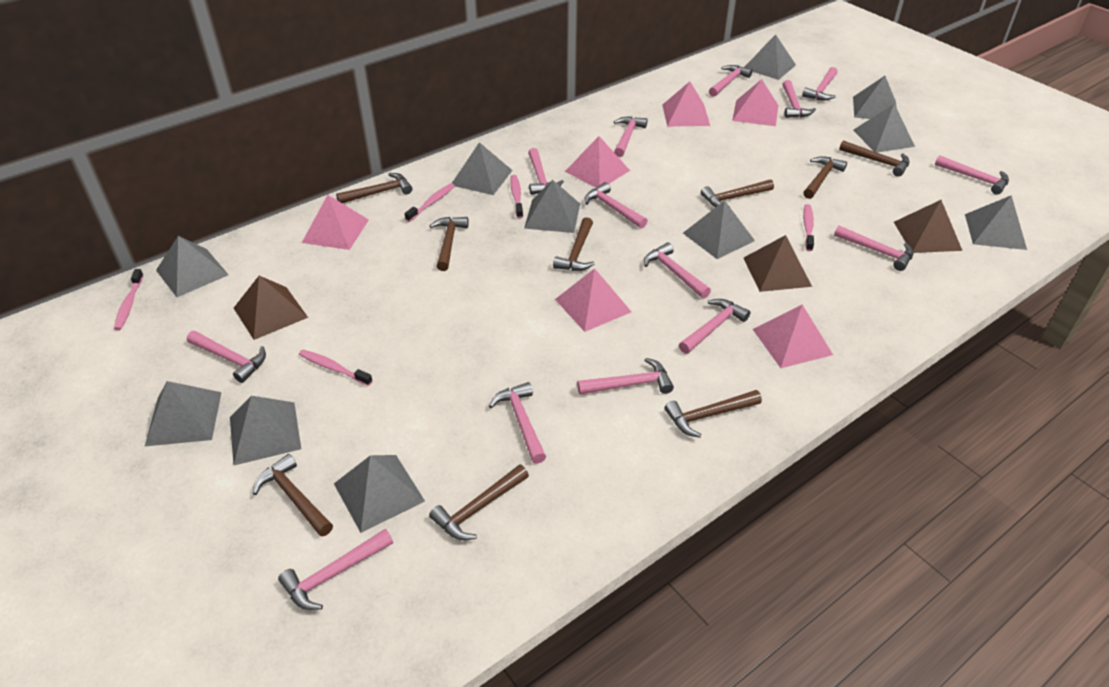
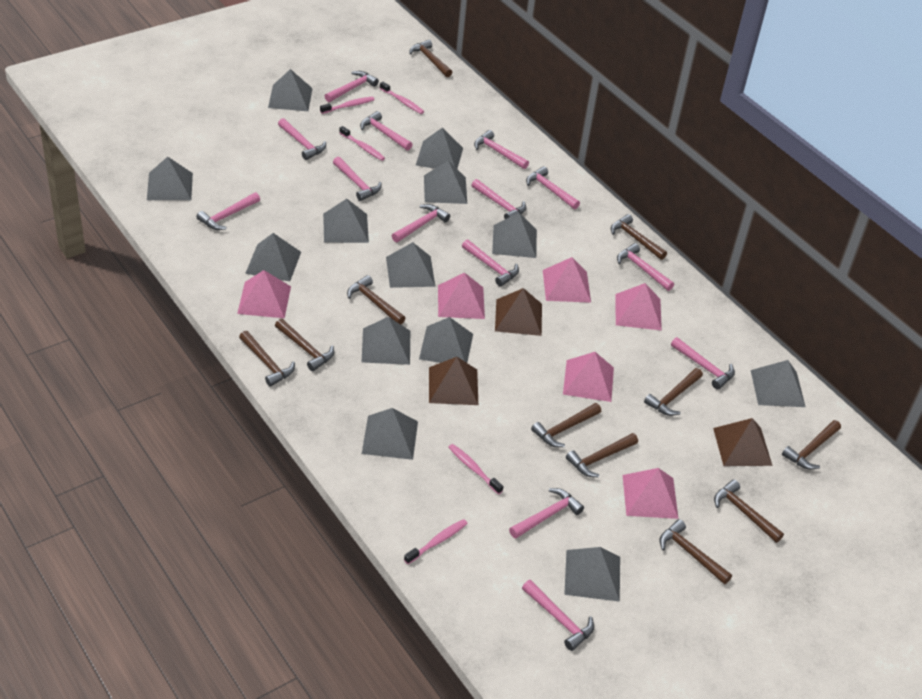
brown hammer: 9 -> 11
grey pyramid: 11 -> 13

